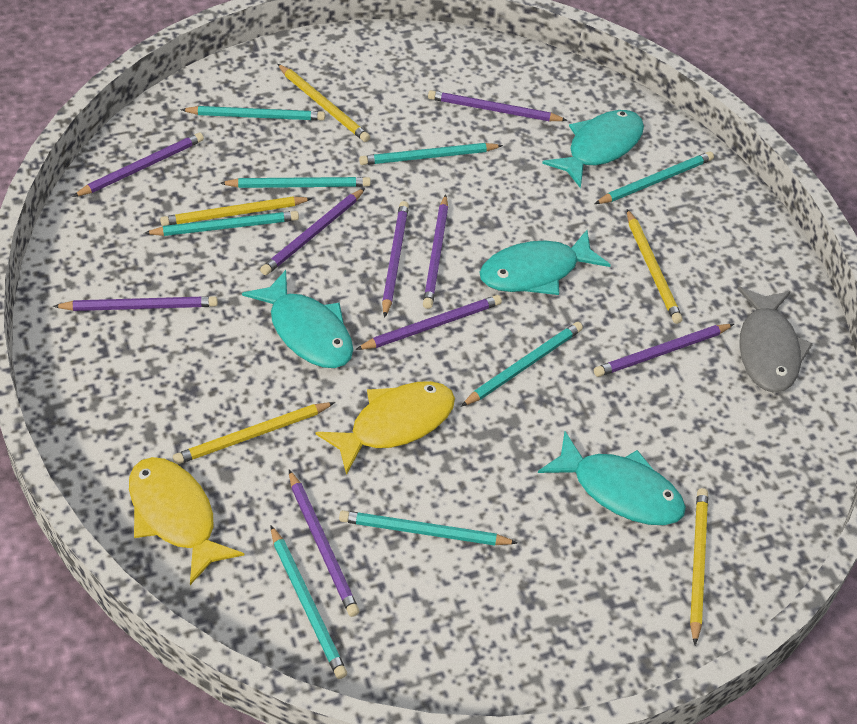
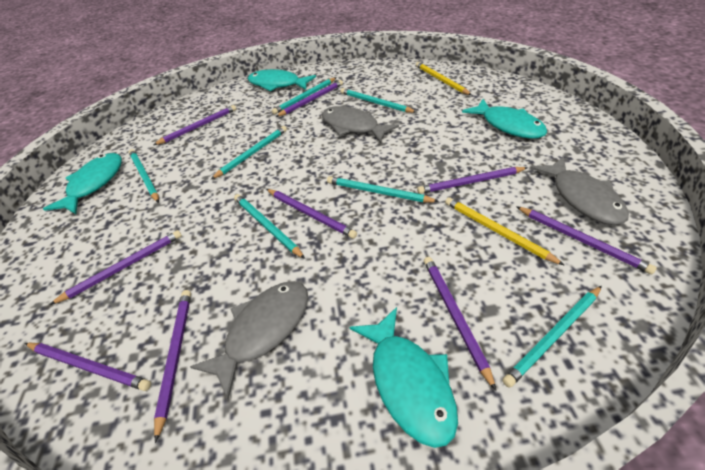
grey fish: 1 -> 3
turquoise pencil: 8 -> 7
yellow fish: 2 -> 0
yellow pencil: 5 -> 2

